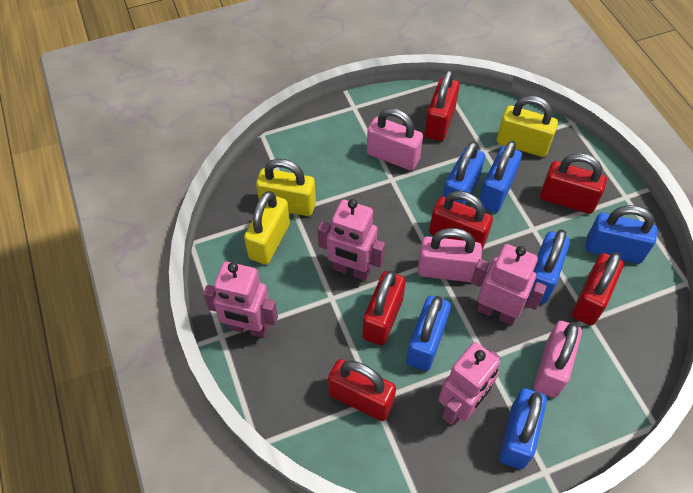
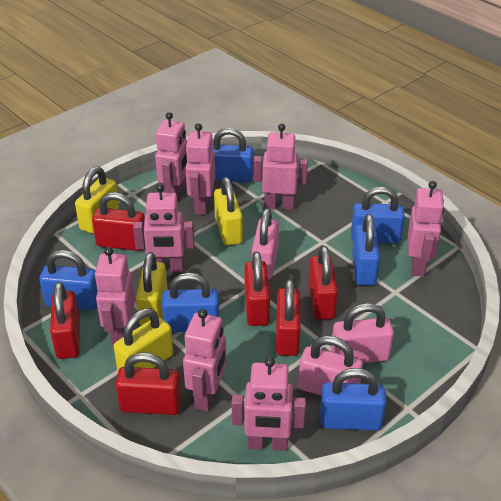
pink robot: 4 -> 8
yellow padlock: 3 -> 4

